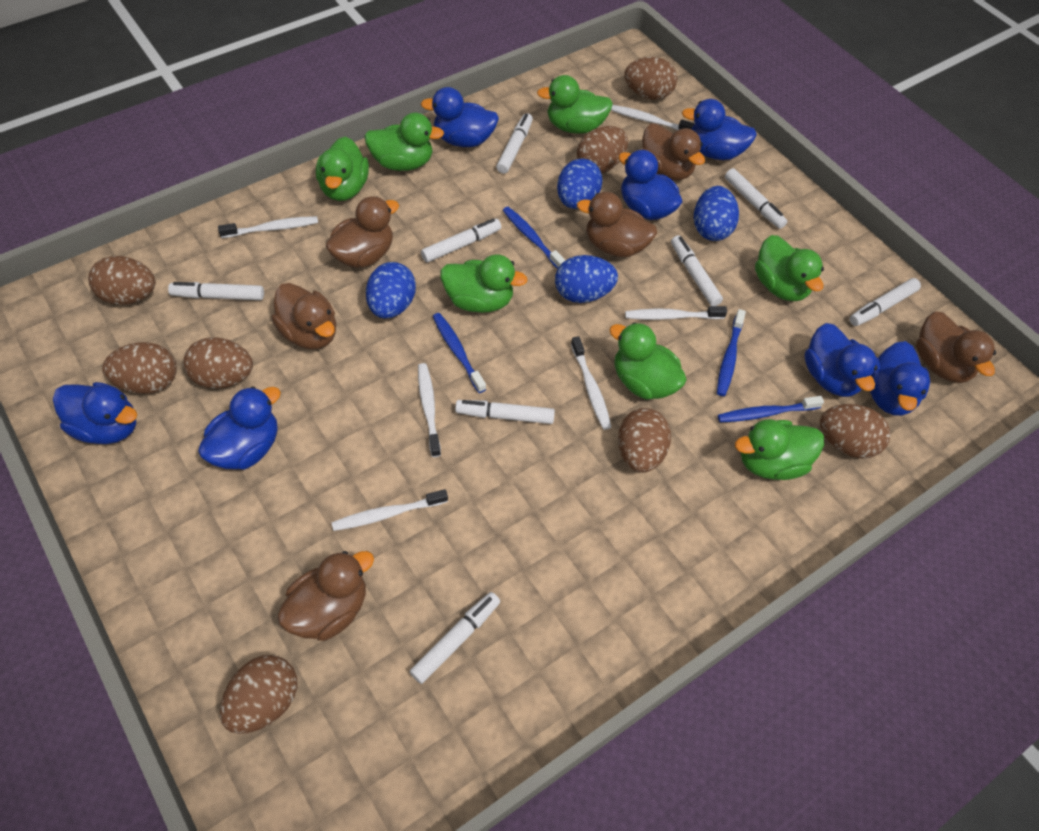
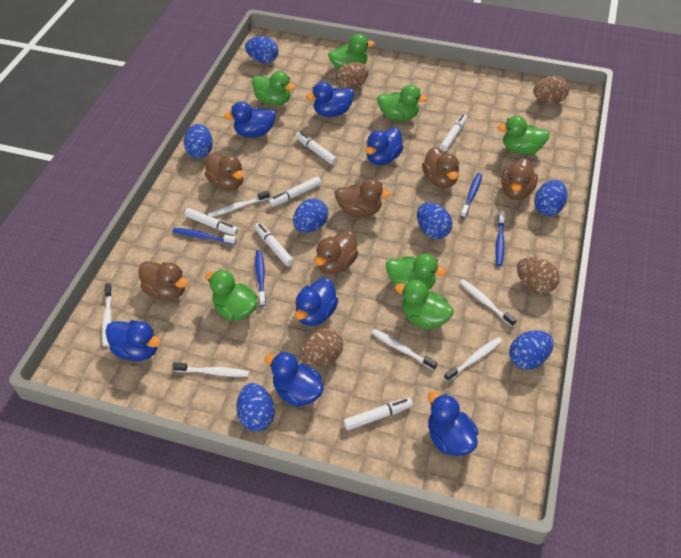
blue egg: 4 -> 7
brown egg: 8 -> 4
white marker: 8 -> 6

